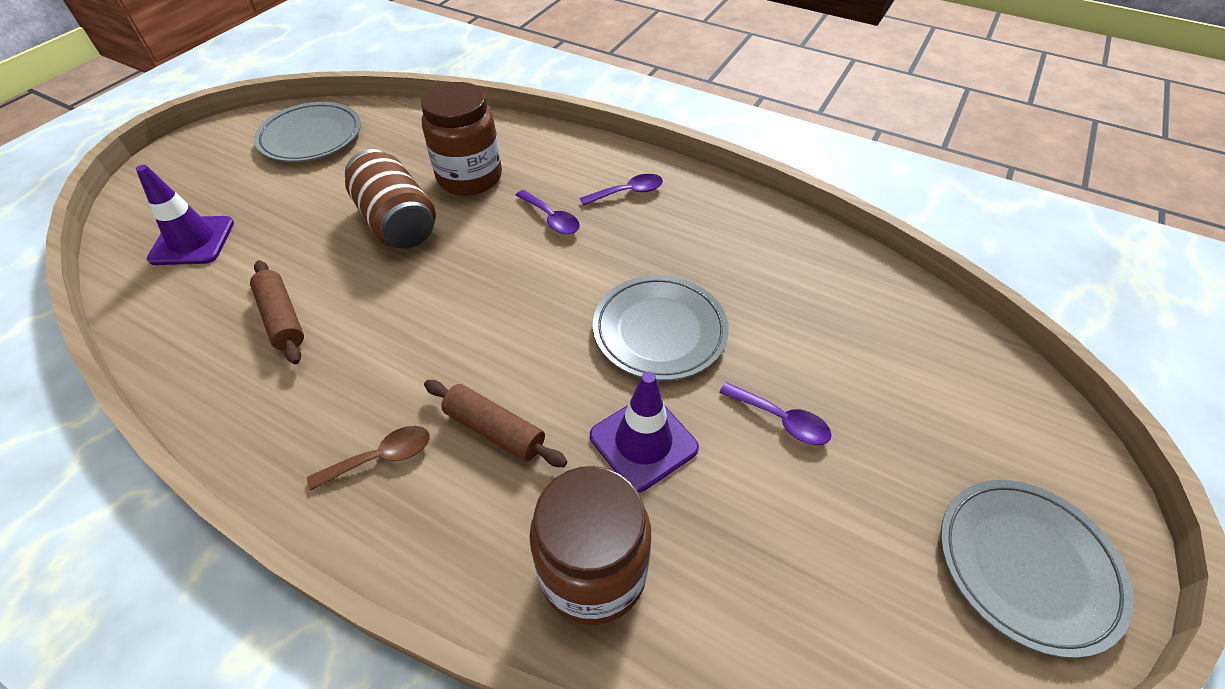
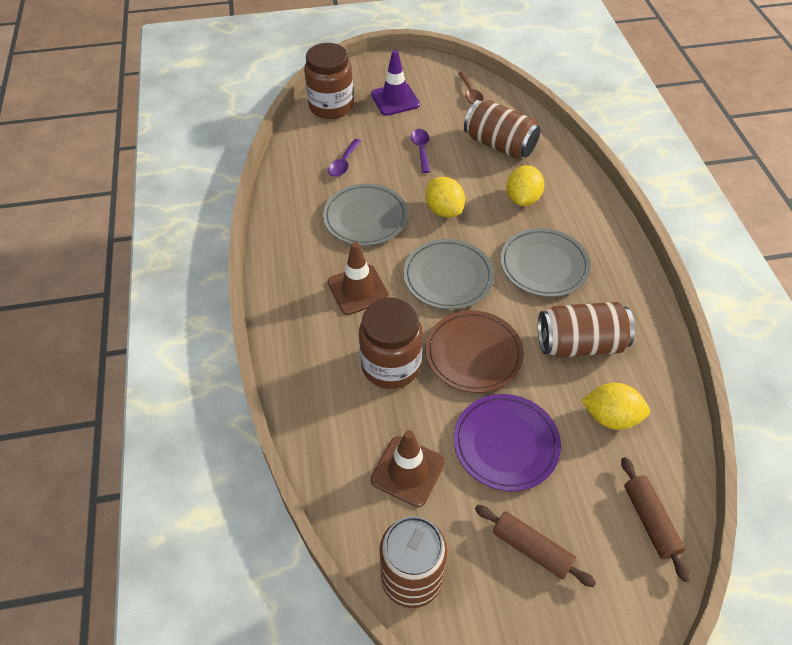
brown can: 1 -> 3
brown plate: 0 -> 1
brown traffic cone: 0 -> 2
purple plate: 0 -> 1
purple spoon: 3 -> 2
purple traffic cone: 2 -> 1
yellow lemon: 0 -> 3

